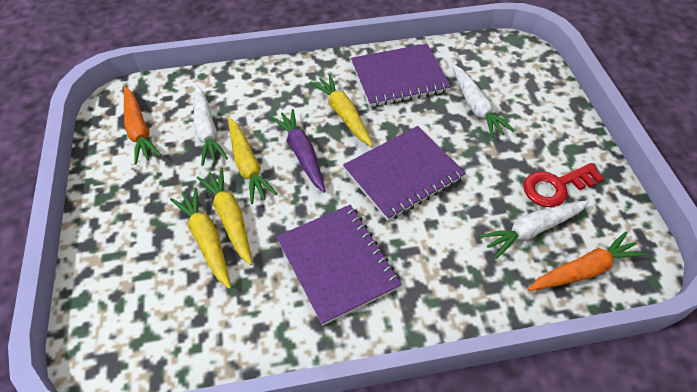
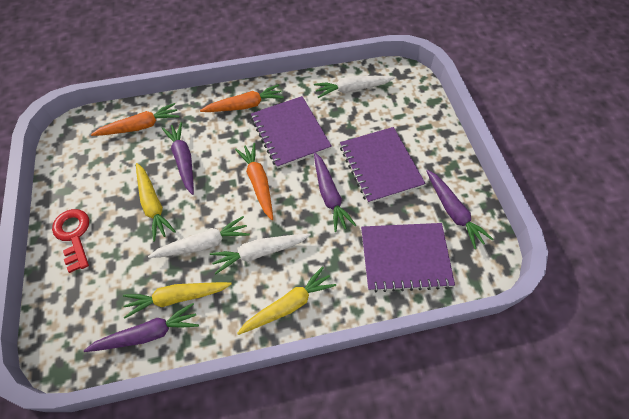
orange carrot: 2 -> 3
purple carrot: 1 -> 4
yellow carrot: 4 -> 3

